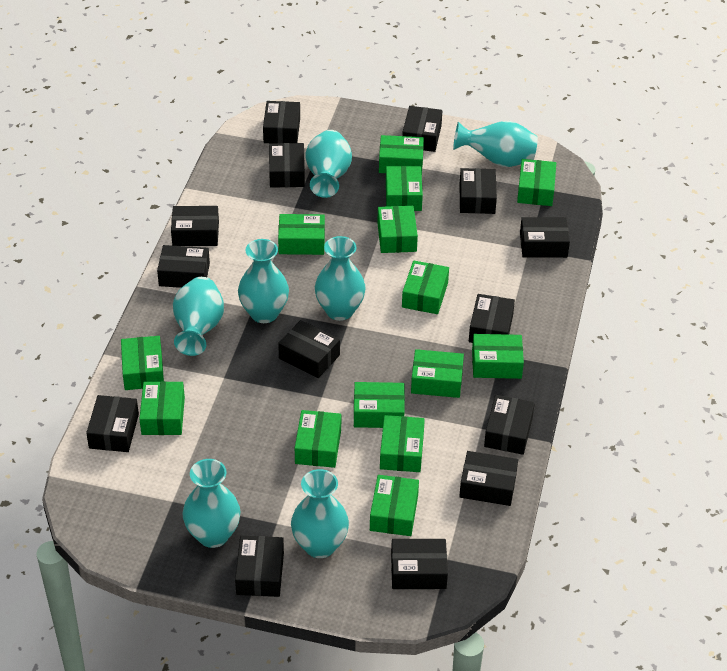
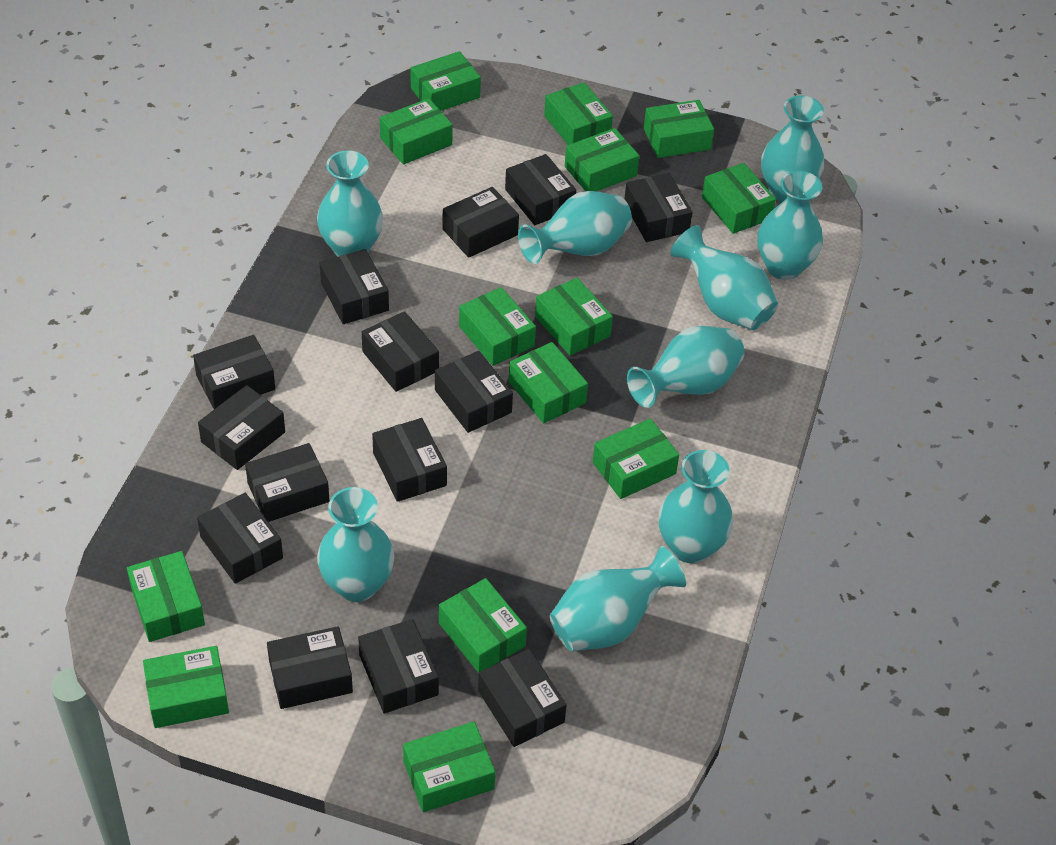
turquoise vase: 7 -> 9

